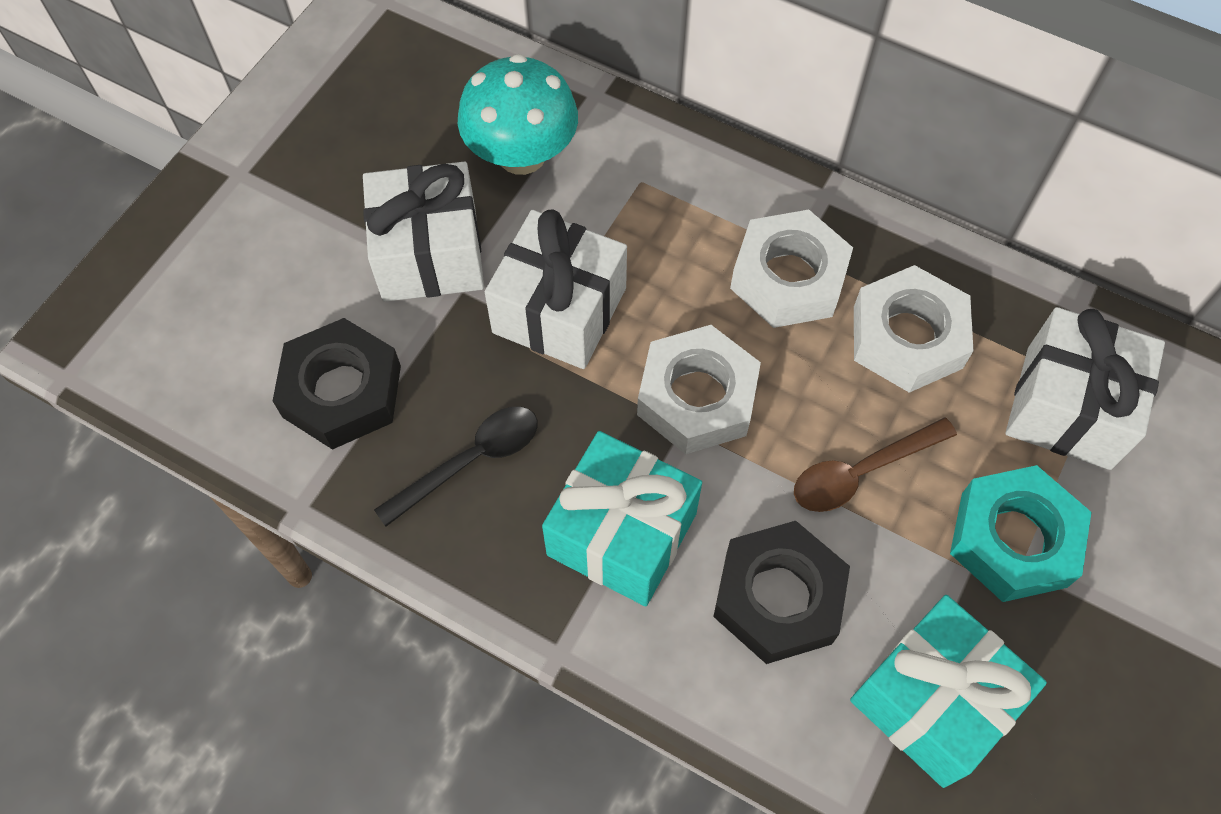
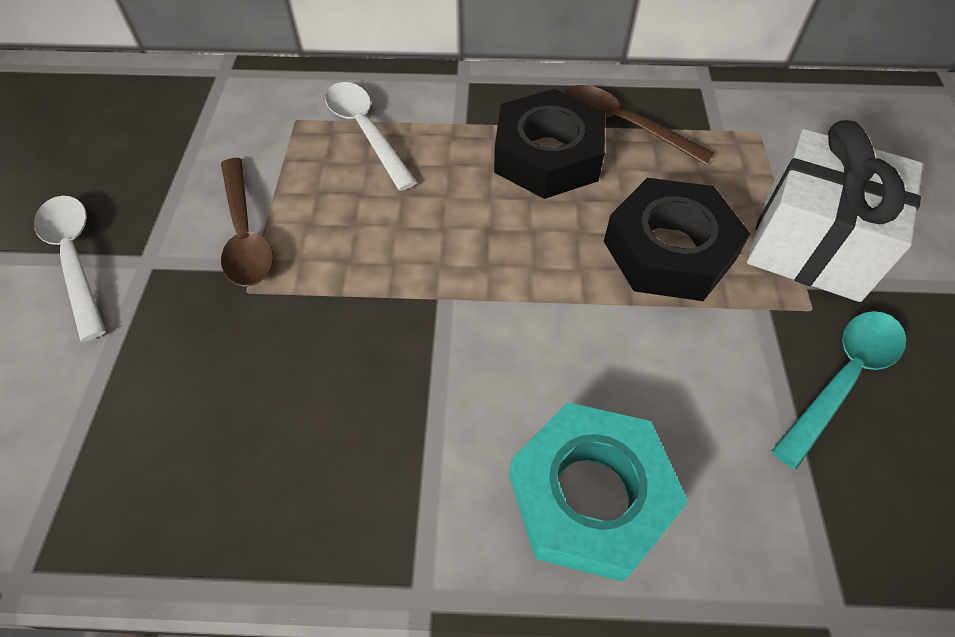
black spoon: 1 -> 0
brown spoon: 1 -> 2
turquoise gift: 2 -> 0
turquoise mushroom: 1 -> 0
turquoise spoon: 0 -> 1
white gift: 3 -> 1
white nut: 3 -> 0
white spoon: 0 -> 2

